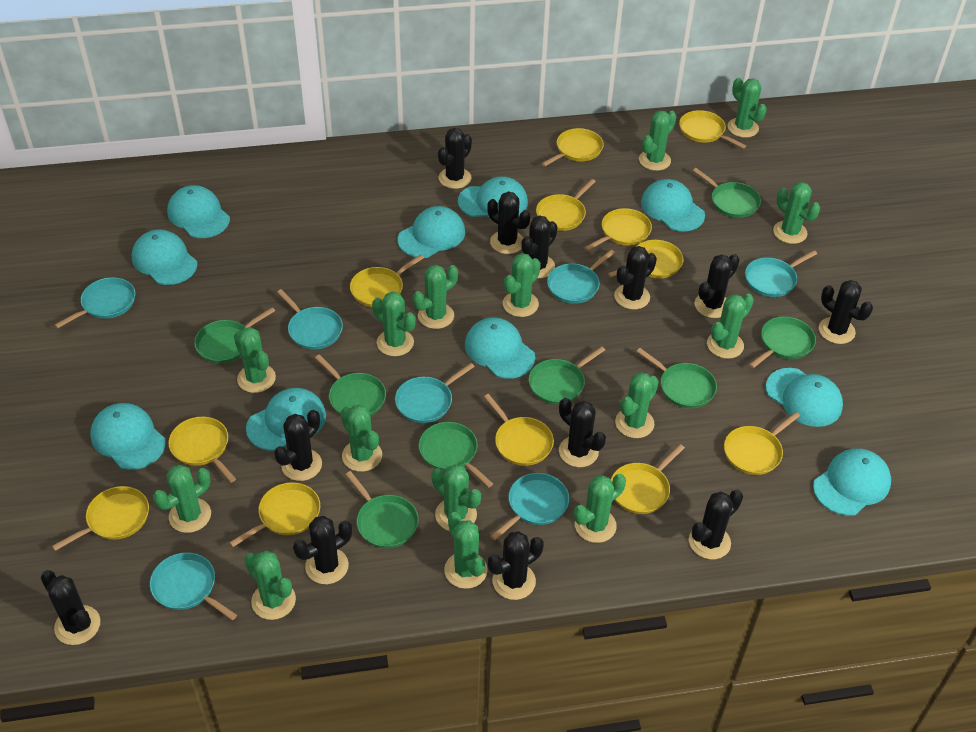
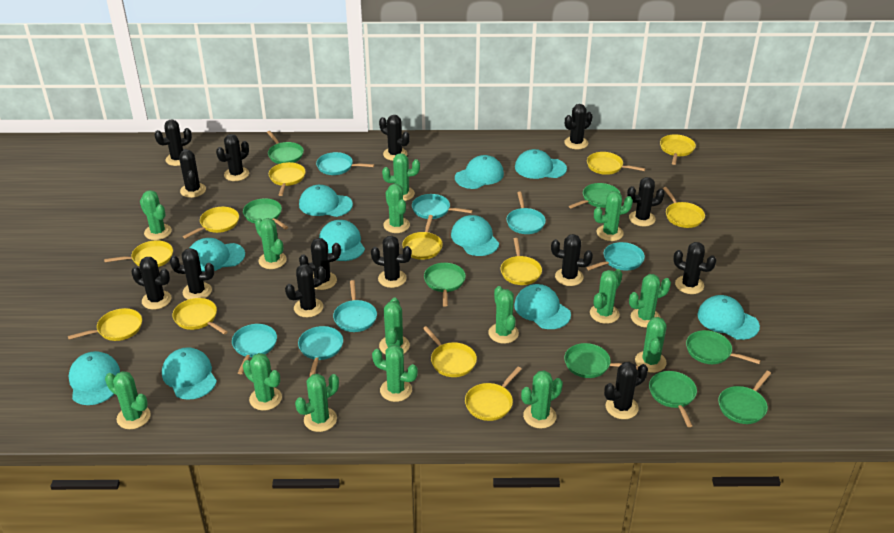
black cactus: 12 -> 14

